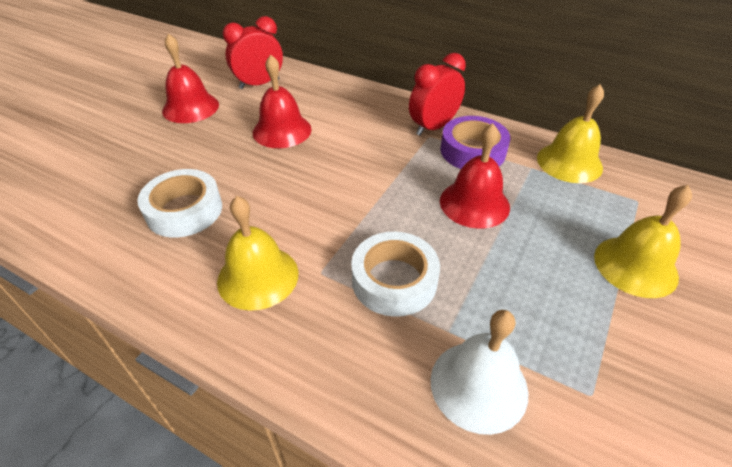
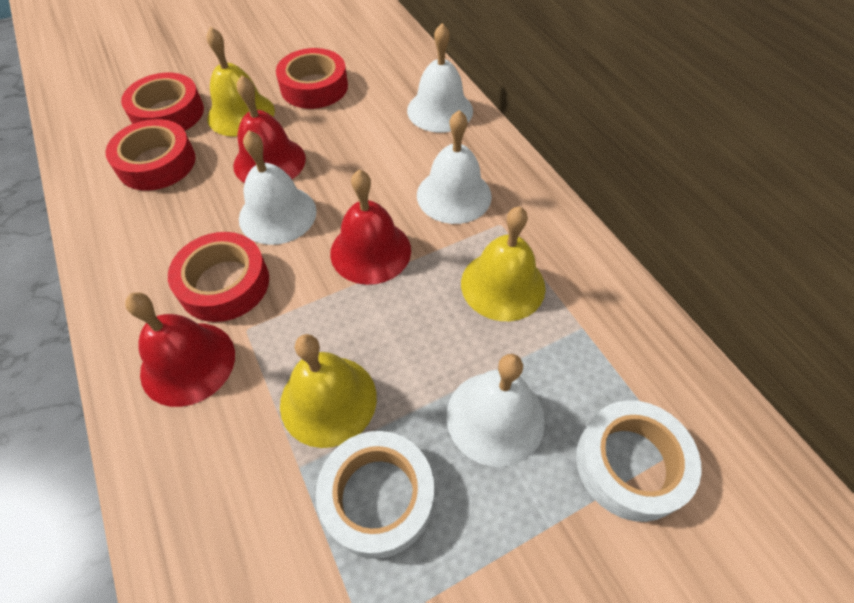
purple tape: 1 -> 0
red clock: 2 -> 0
red tape: 0 -> 4
white bell: 1 -> 4

